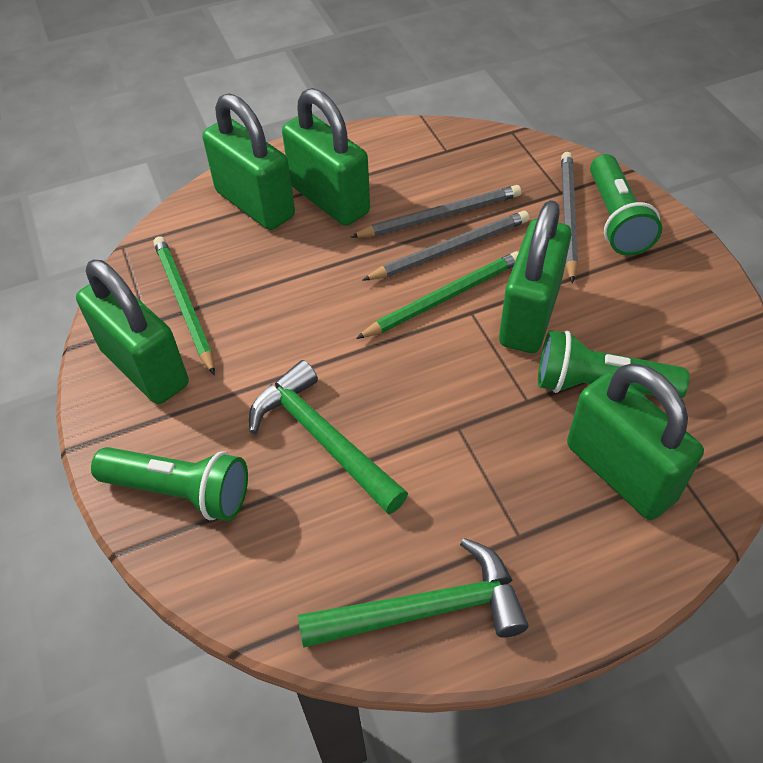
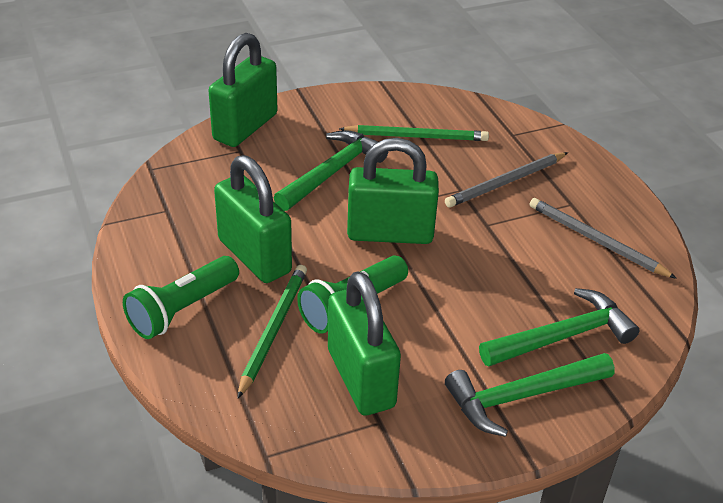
green flashlight: 3 -> 2
green hammer: 2 -> 3
green padlock: 5 -> 4
grey pencil: 3 -> 2

